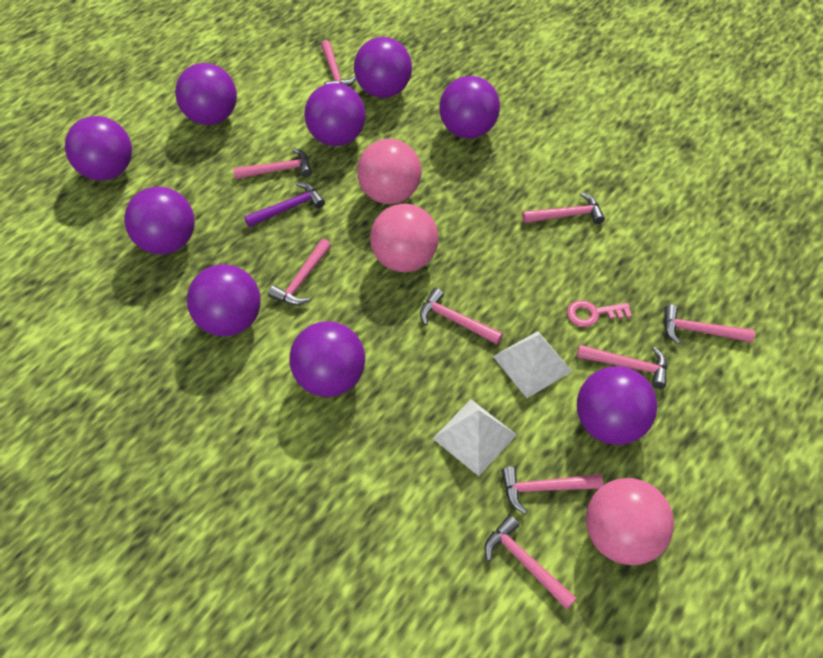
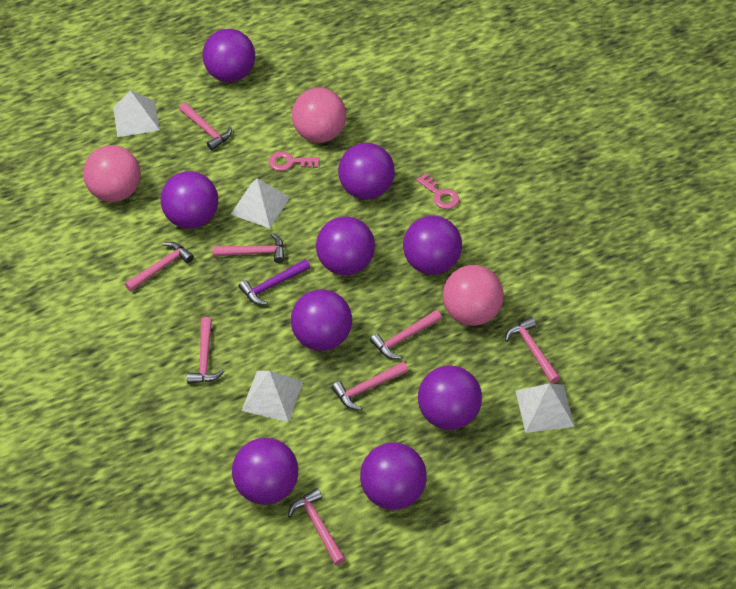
pink hammer: 9 -> 8
pink key: 1 -> 2
white pyramid: 2 -> 4

